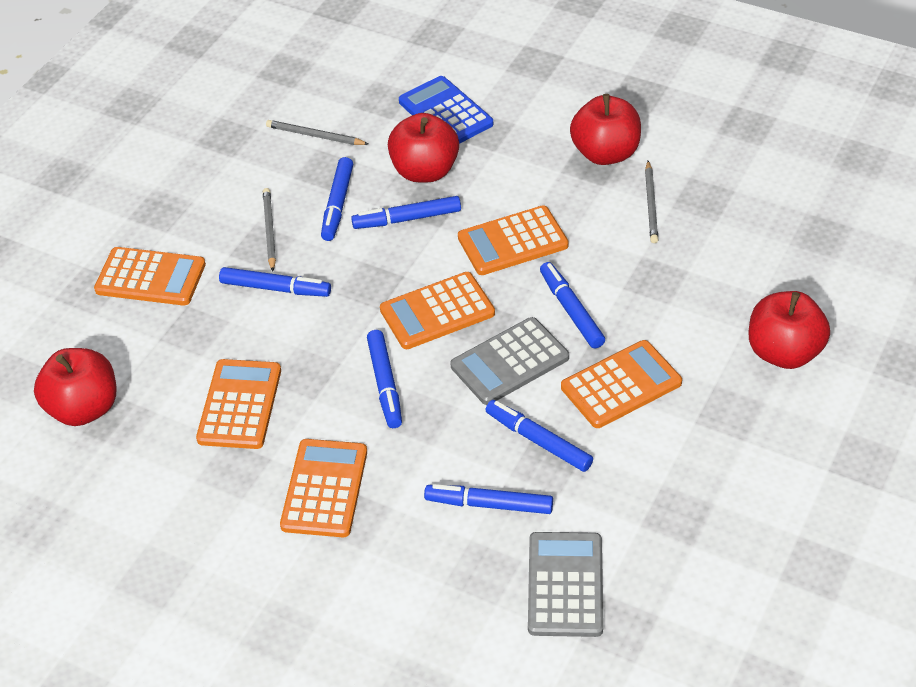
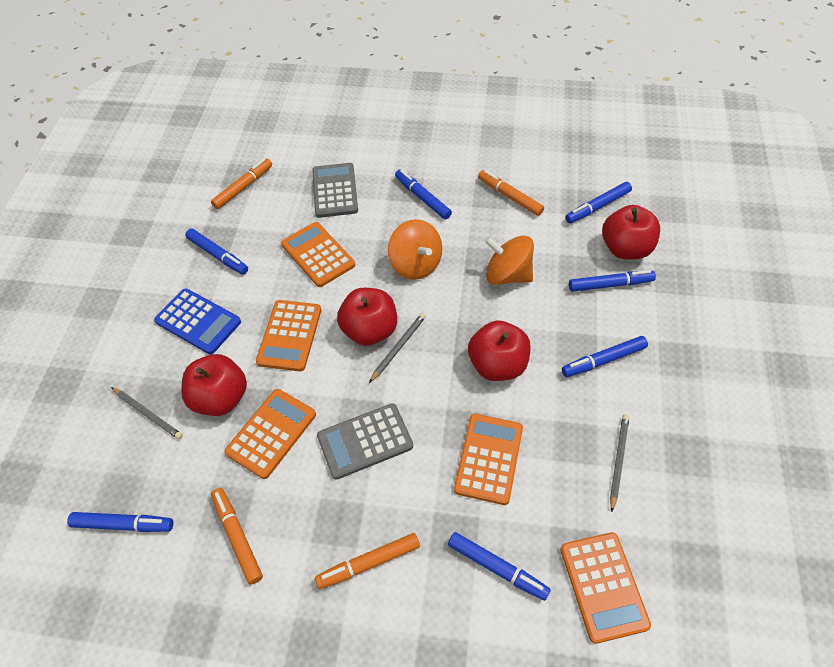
orange calculator: 6 -> 5
orange marker: 0 -> 4
orange spinning top: 0 -> 2

